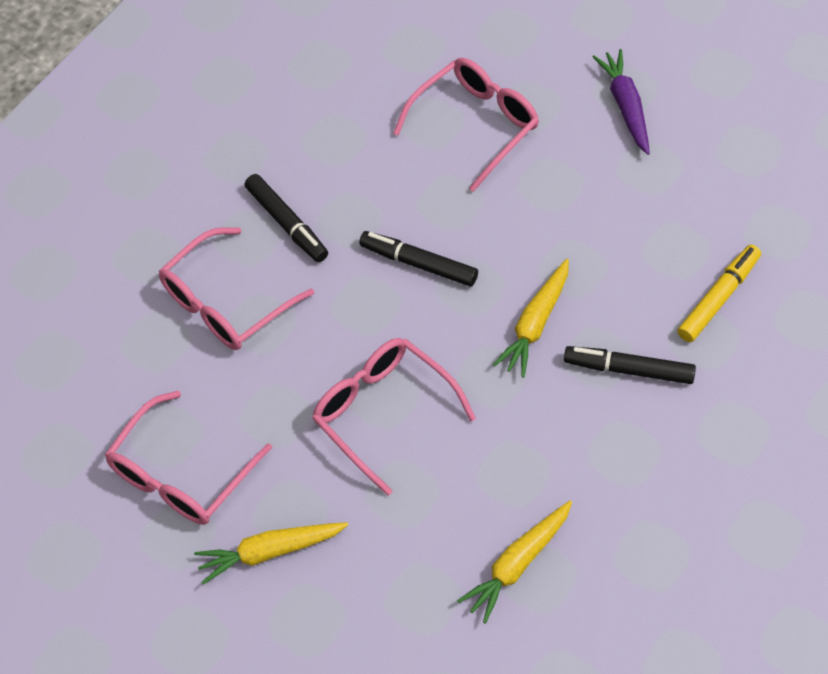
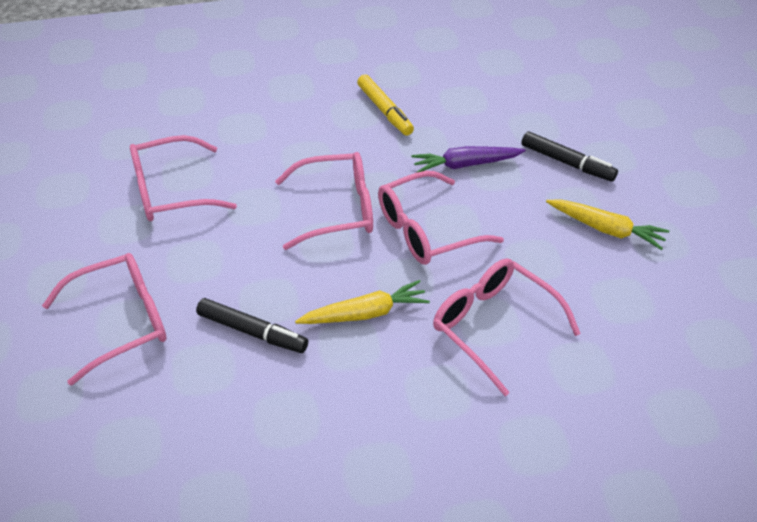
black marker: 3 -> 2
pink glasses: 4 -> 5
yellow carrot: 3 -> 2

